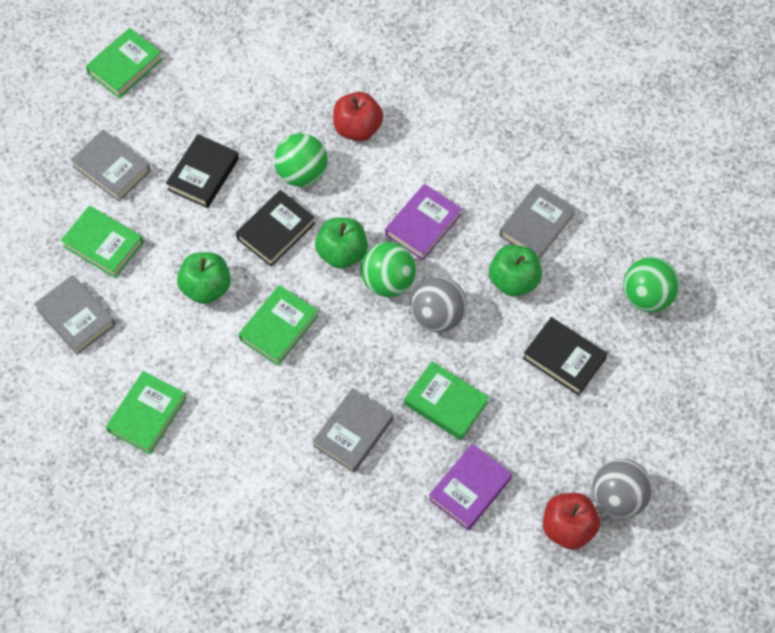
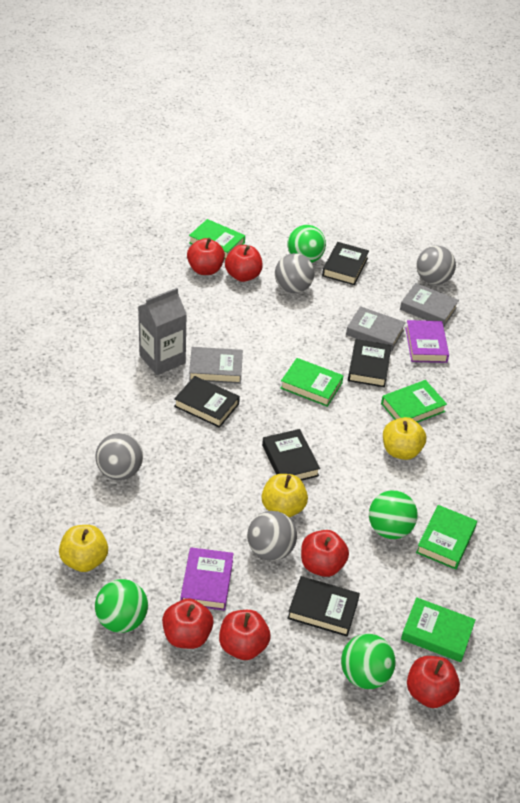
black book: 3 -> 5
green apple: 3 -> 0
green ball: 3 -> 4
grey ball: 2 -> 4
grey book: 4 -> 3
grey carton: 0 -> 1
red apple: 2 -> 6
yellow apple: 0 -> 3

